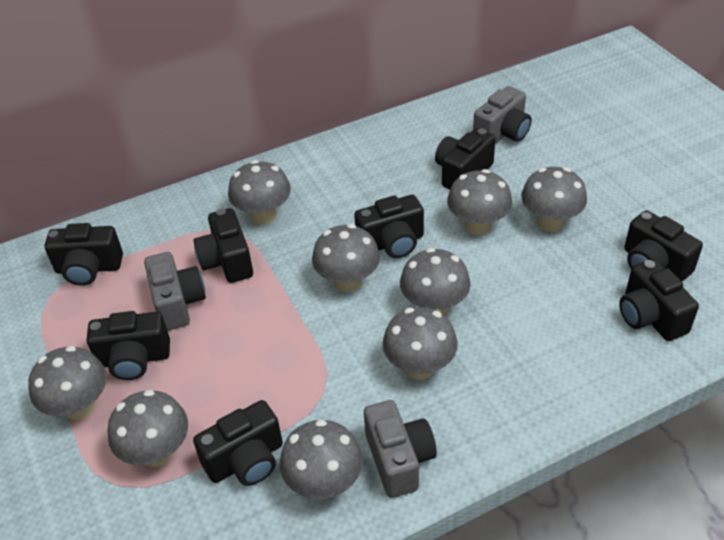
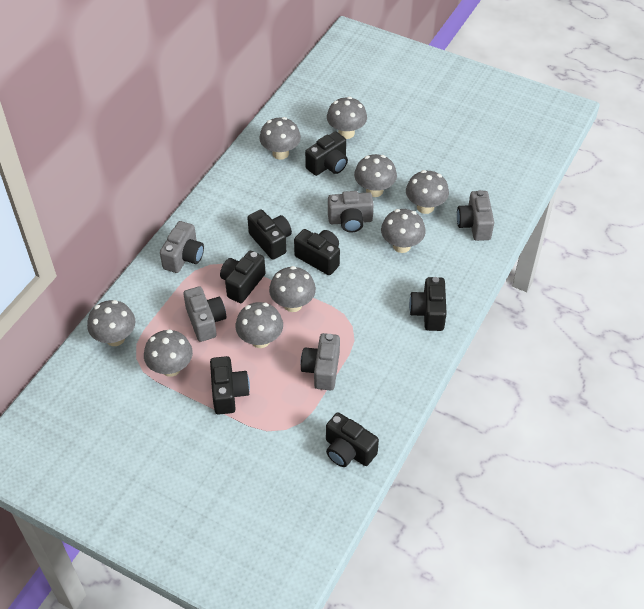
black camera: 8 -> 7
grey camera: 3 -> 5

